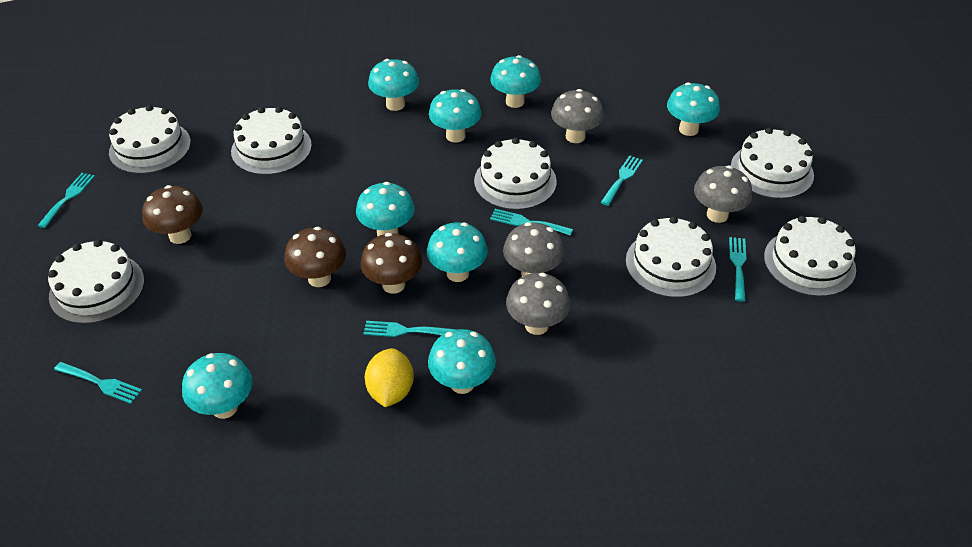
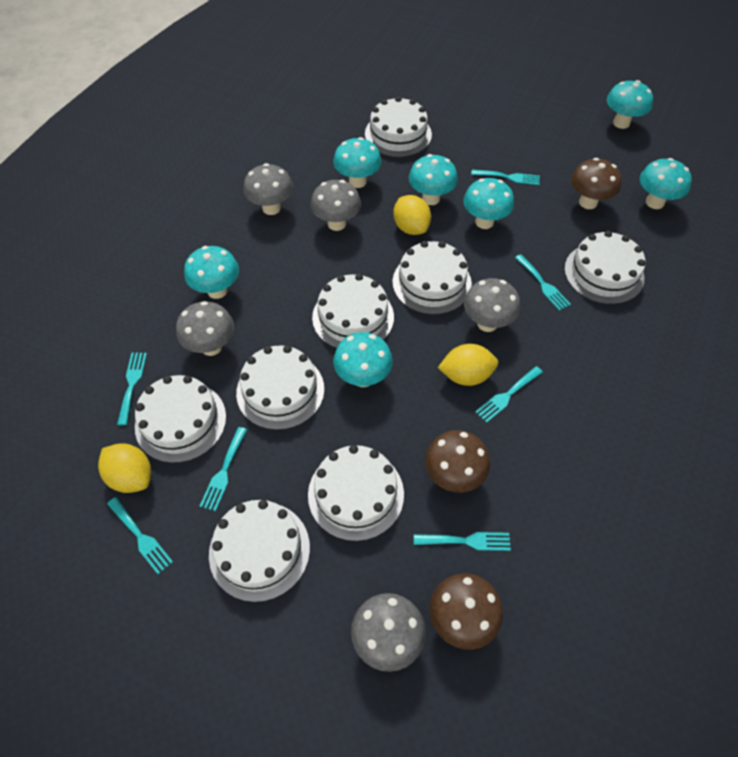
grey mushroom: 4 -> 5
turquoise fork: 6 -> 7
turquoise mushroom: 8 -> 7
white cake: 7 -> 8
yellow lemon: 1 -> 3

